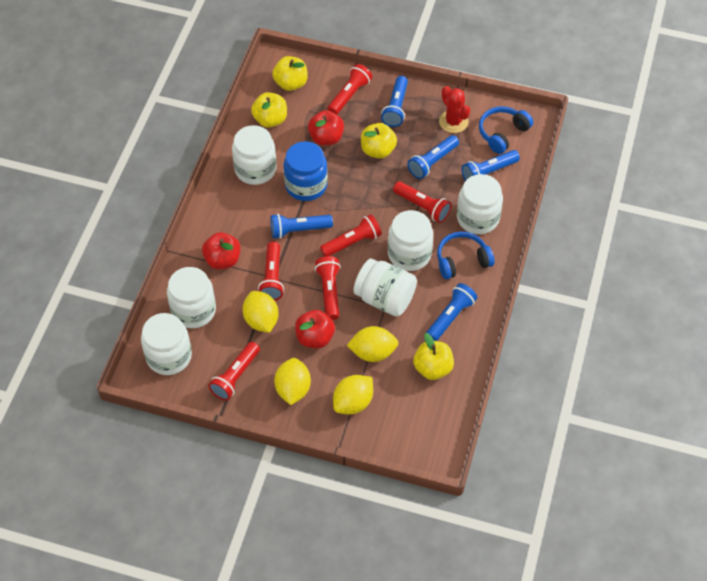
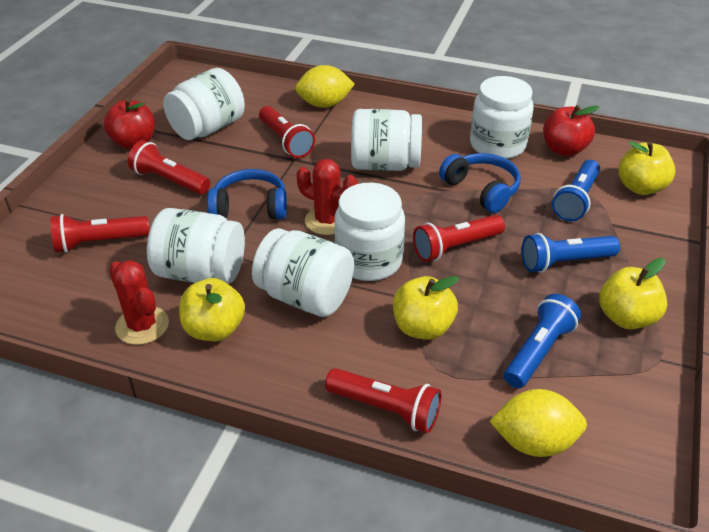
blue flashlight: 5 -> 3
blue jar: 1 -> 0
red apple: 3 -> 2
red cactus: 1 -> 2
red flashlight: 6 -> 5
yellow lemon: 4 -> 2

